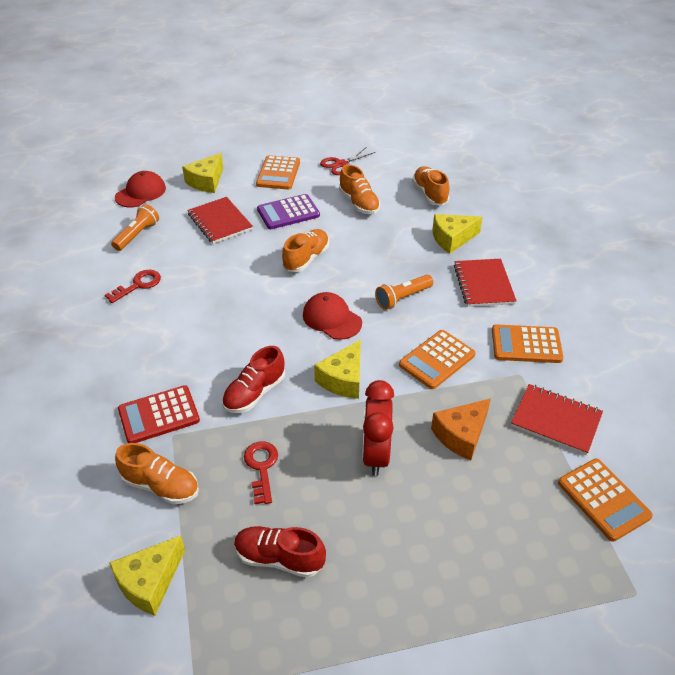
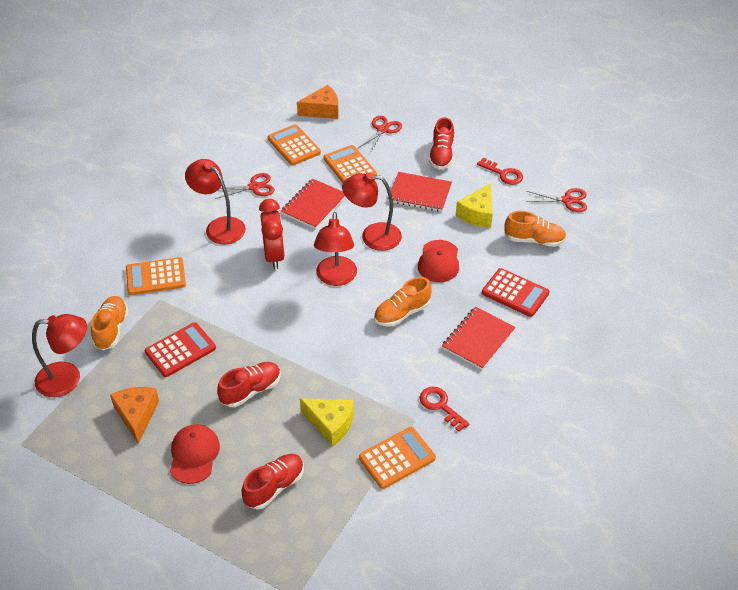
orange cheese: 1 -> 2
orange flashlight: 2 -> 0
orange shoe: 4 -> 3
purple calculator: 1 -> 0
red calculator: 1 -> 2
red lamp: 0 -> 4
red scissors: 1 -> 3
red shoe: 2 -> 3
yellow cheese: 4 -> 2

